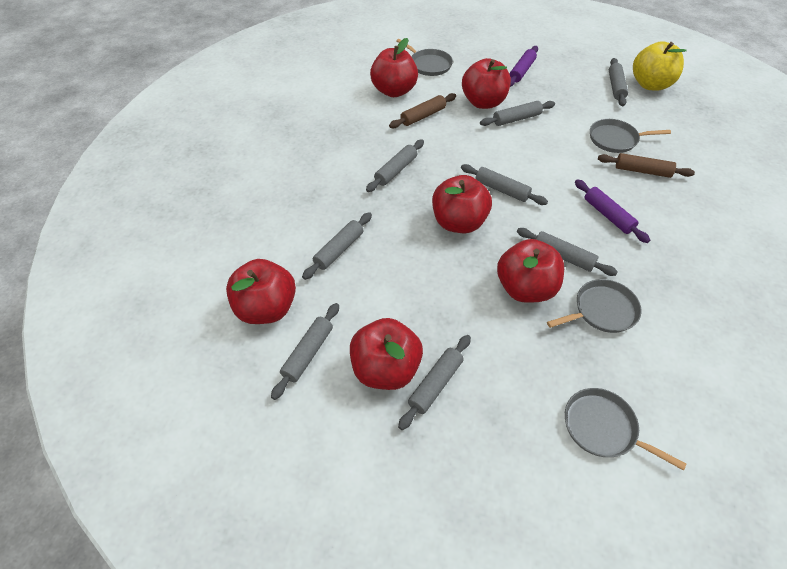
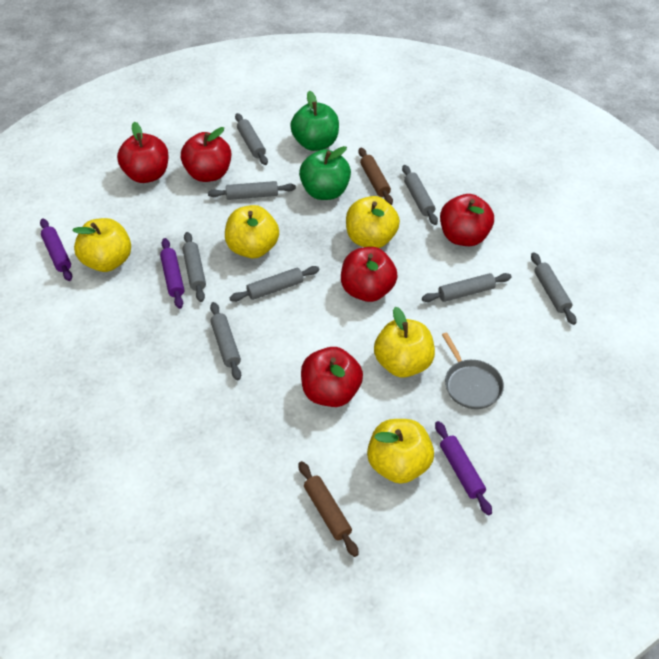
green apple: 0 -> 2
grey pan: 4 -> 1
purple rolling pin: 2 -> 3
red apple: 6 -> 5
yellow apple: 1 -> 5

